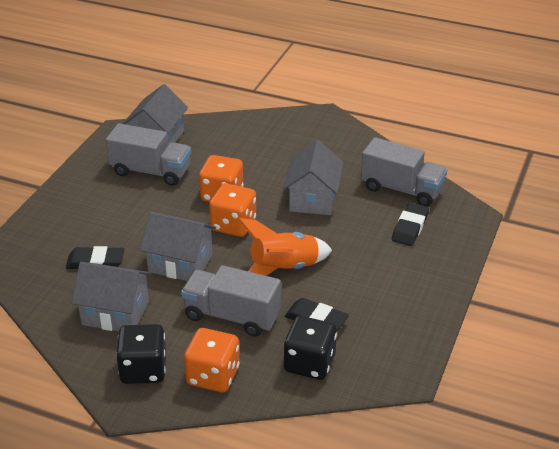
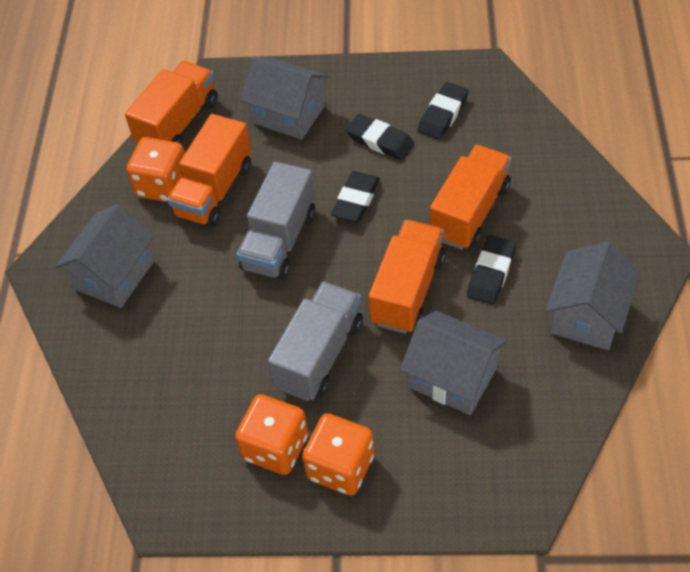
black dice: 2 -> 0
black eraser: 3 -> 4
grey truck: 3 -> 2
orange rocket: 1 -> 0
orange truck: 0 -> 4

